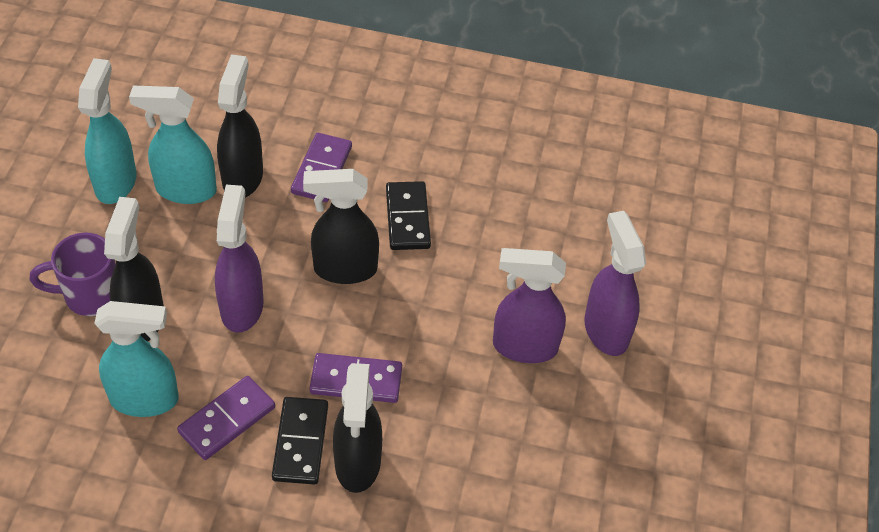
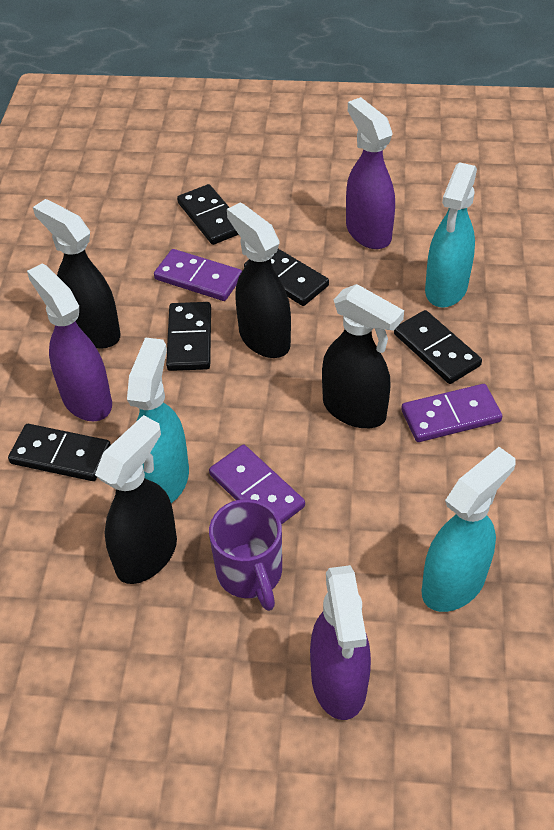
black domino: 2 -> 5

